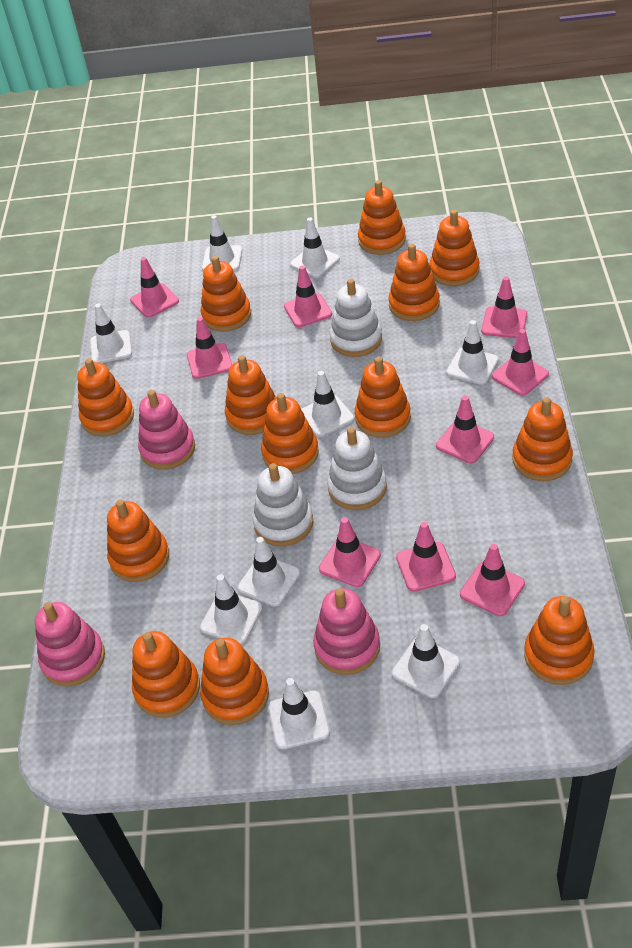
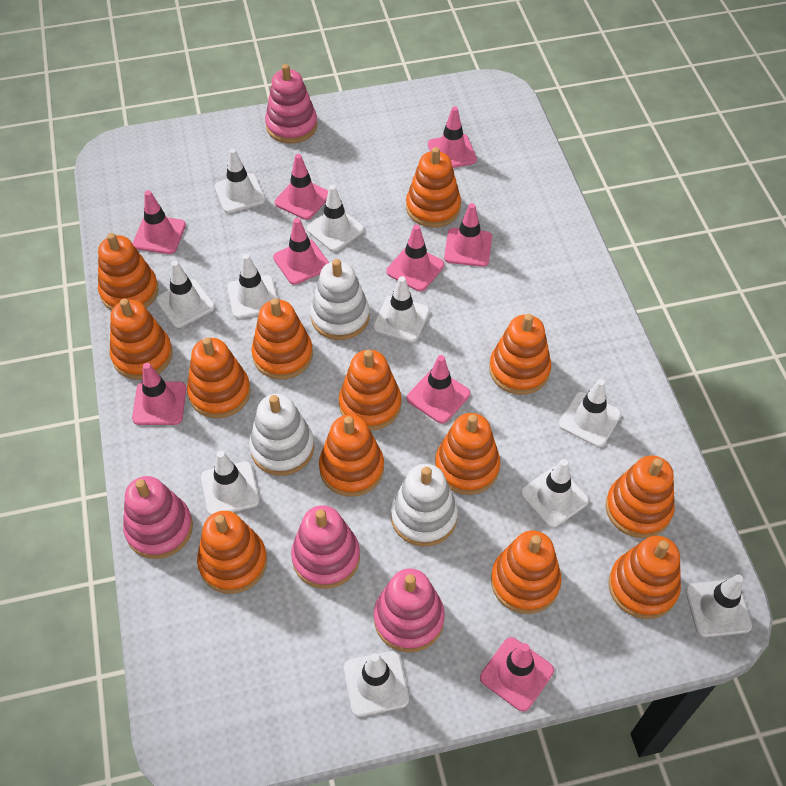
pink stacking toy: 3 -> 4
white traffic cone: 9 -> 10

